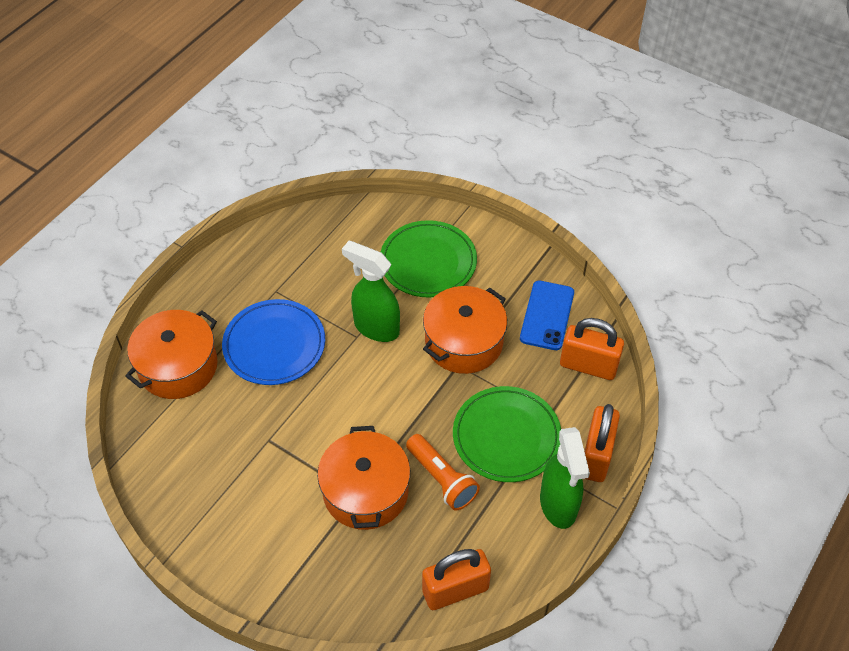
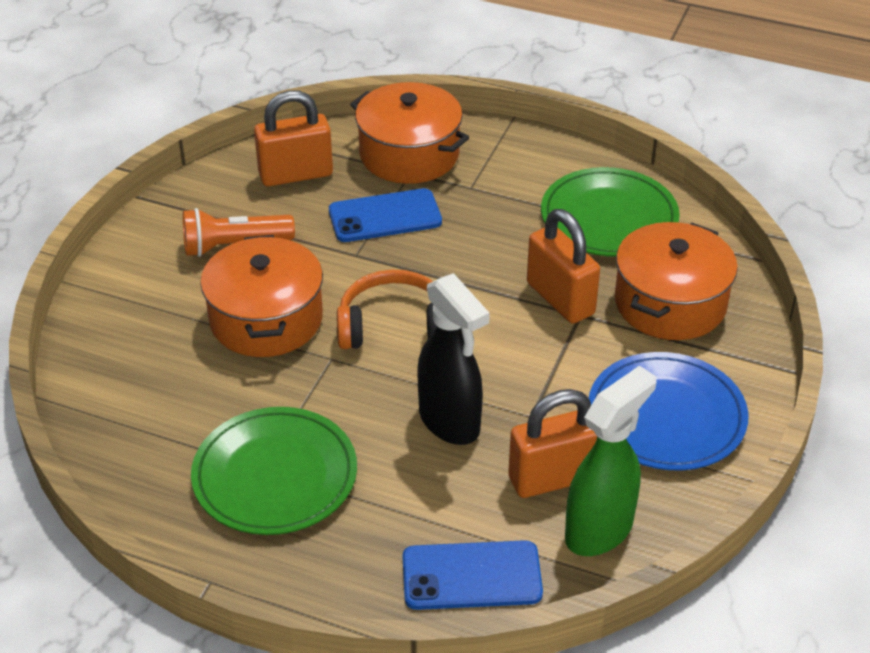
black spray bottle: 0 -> 1
blue phone: 1 -> 2
green spray bottle: 2 -> 1
orange headphones: 0 -> 1

